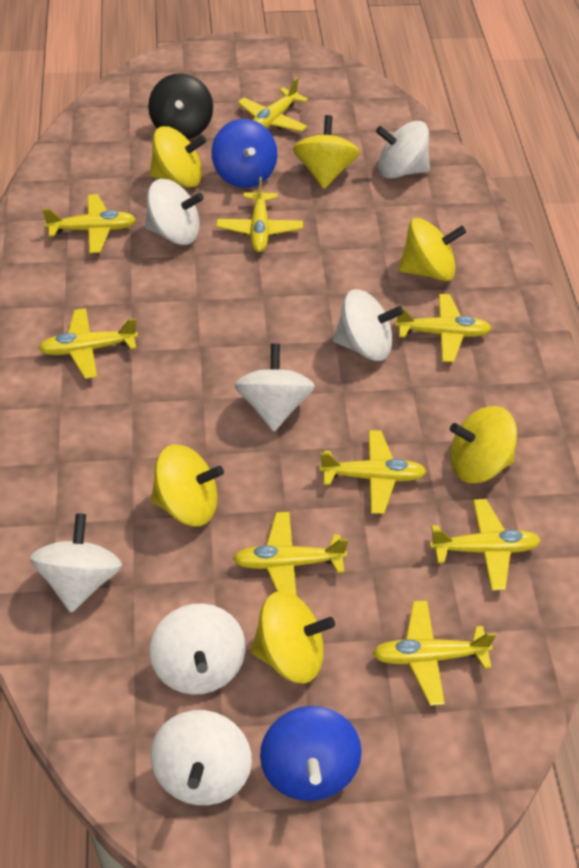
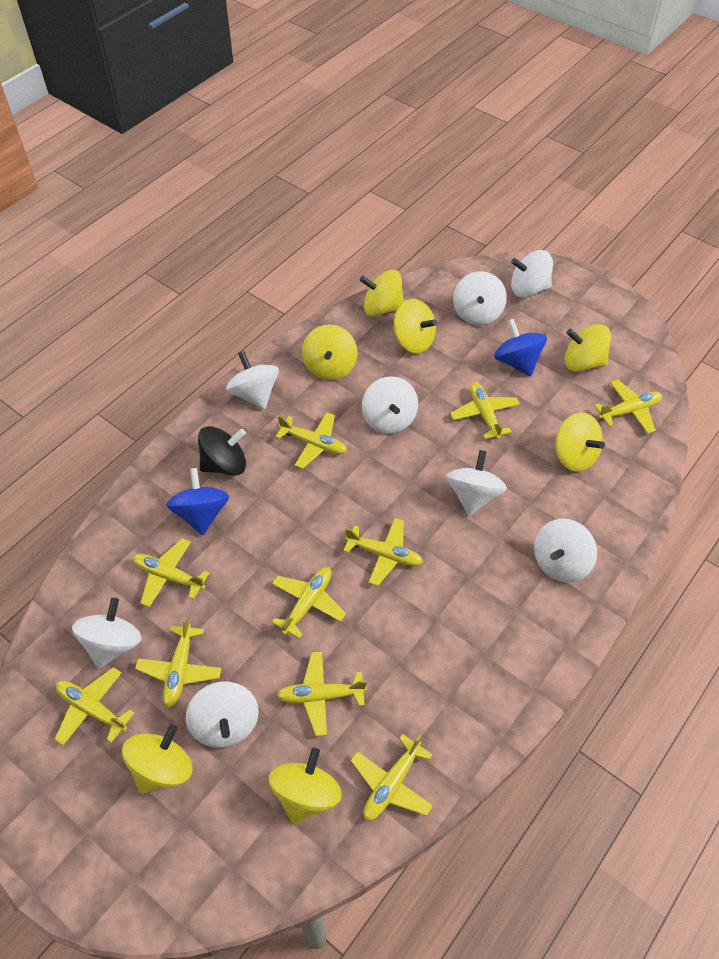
white spinning top: 7 -> 8
yellow plane: 9 -> 10
yellow spinning top: 6 -> 7

